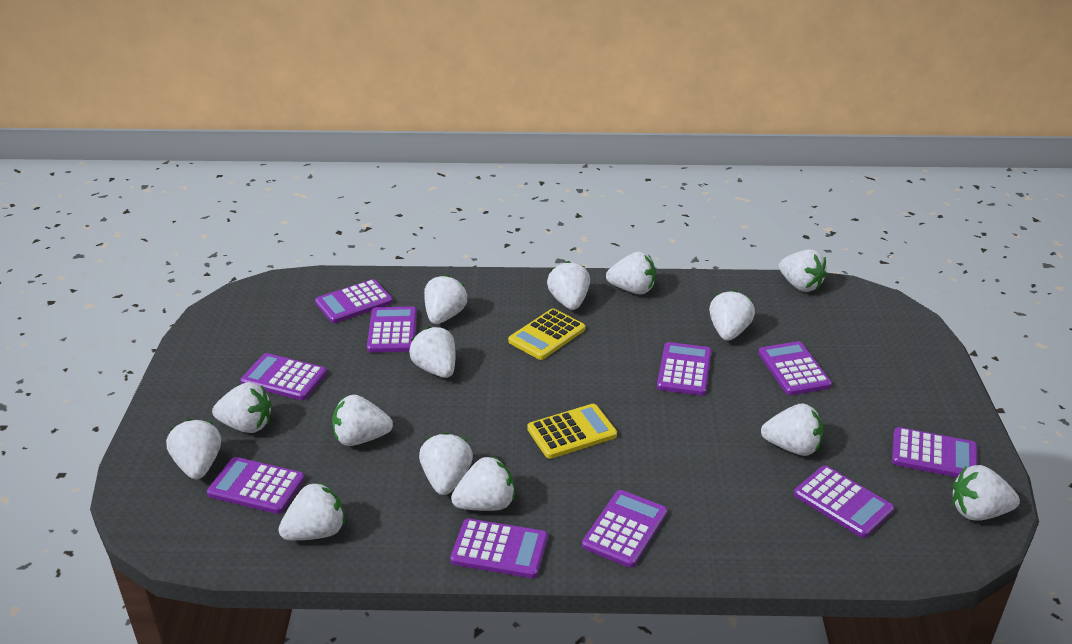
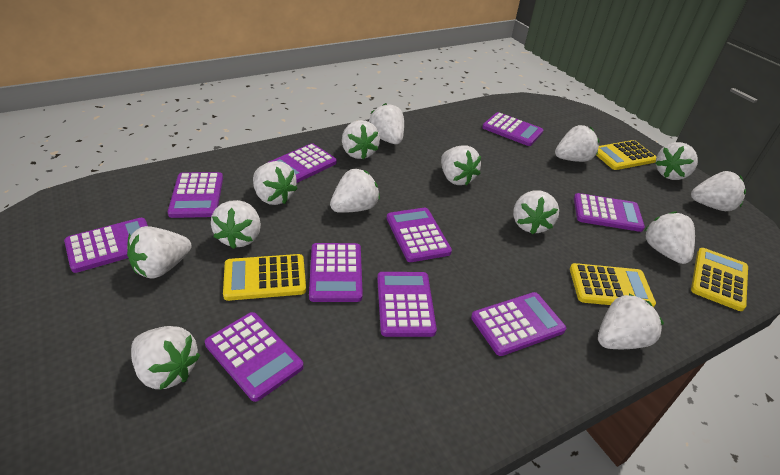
yellow calculator: 2 -> 4

